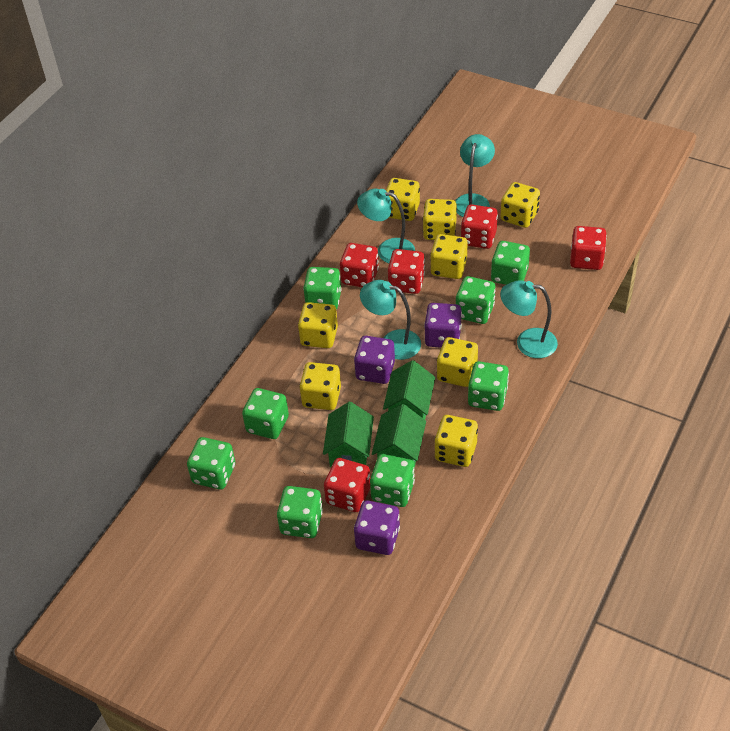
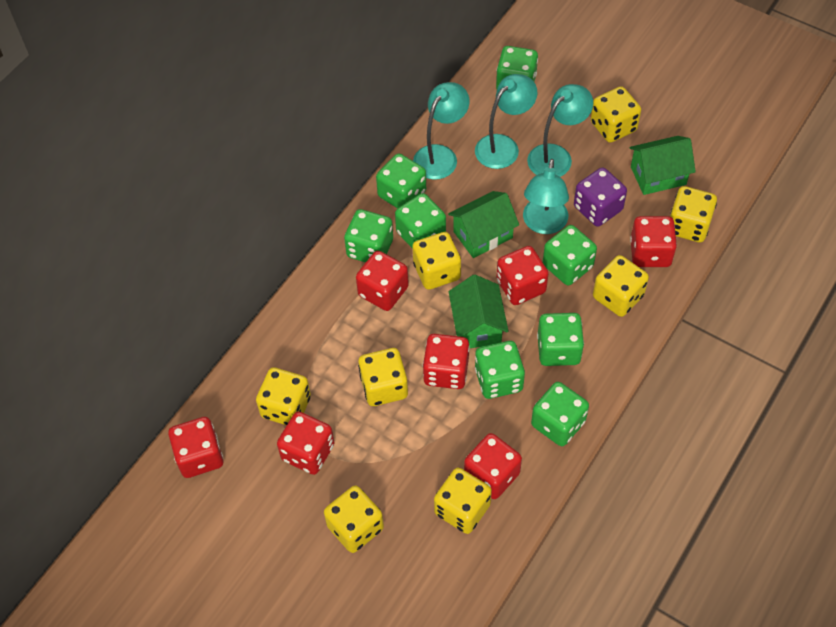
purple dice: 3 -> 1
red dice: 5 -> 7

